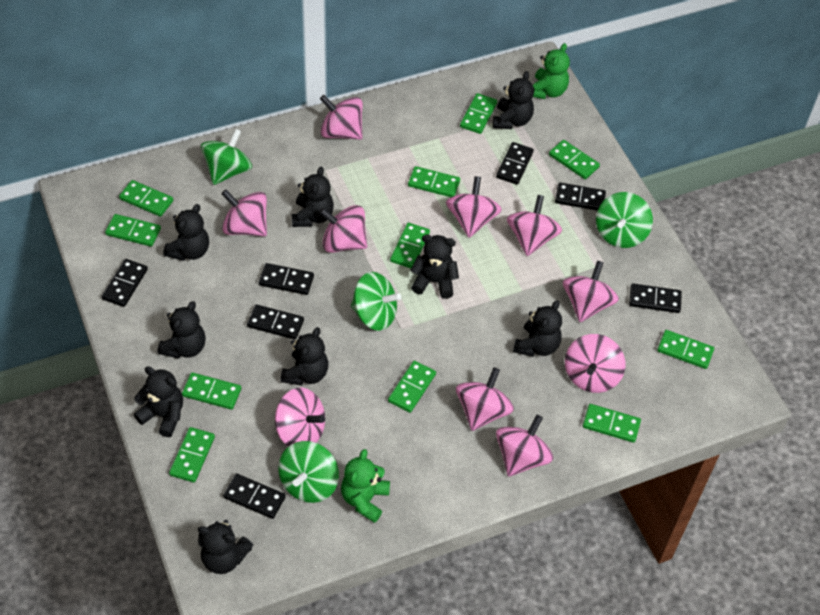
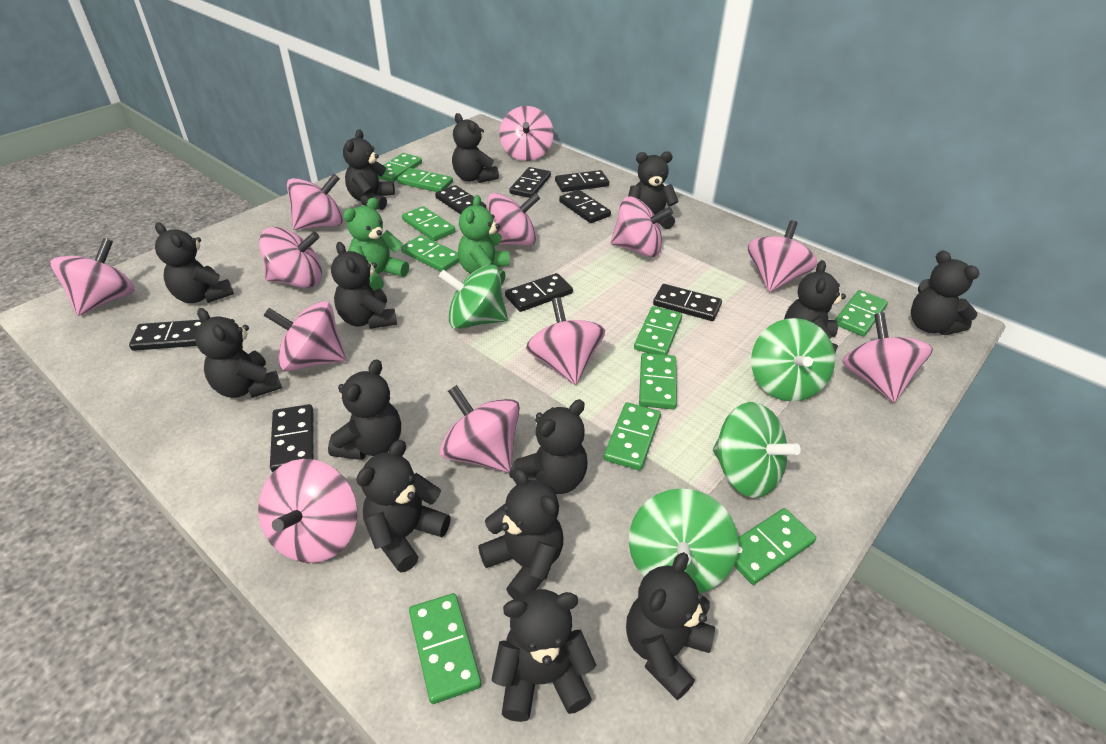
black domino: 7 -> 8
black teddy bear: 9 -> 14
green domino: 11 -> 10
pink spinning top: 10 -> 12

